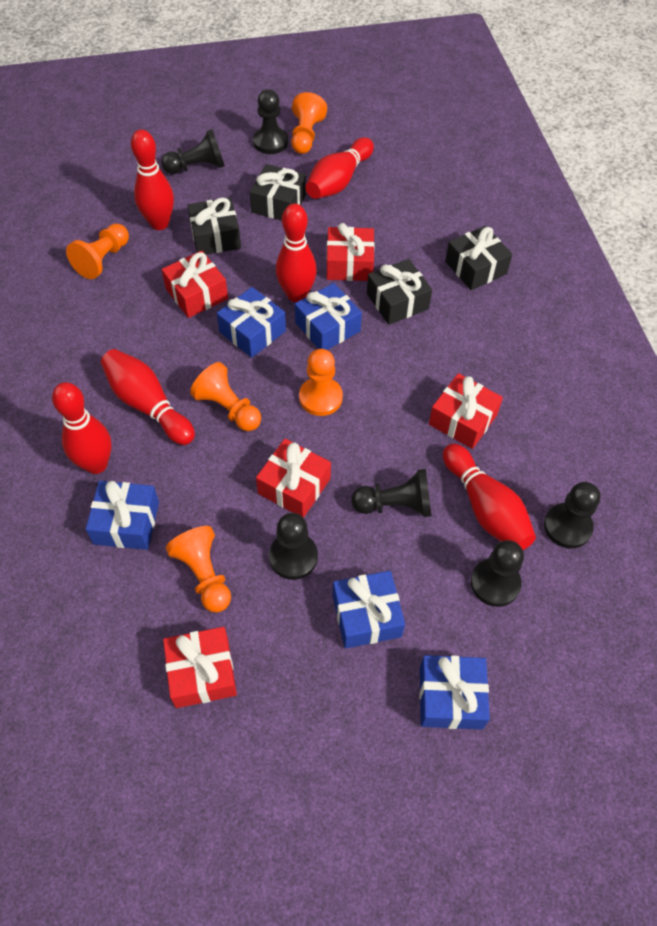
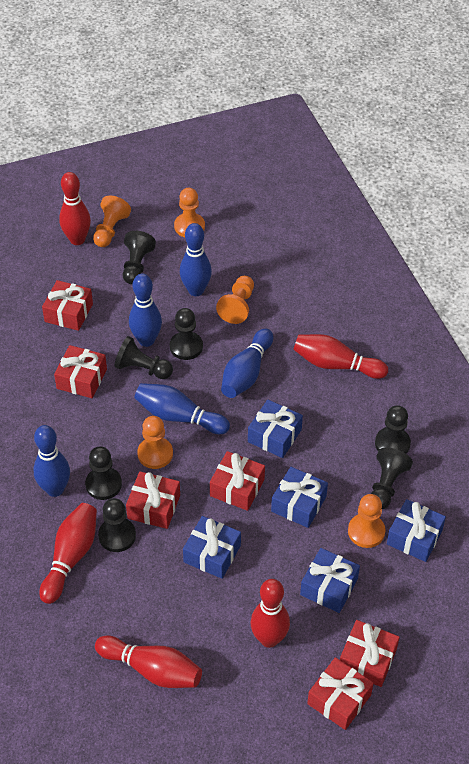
black gift: 4 -> 0
black pawn: 6 -> 7
blue bowling pin: 0 -> 5
red bowling pin: 6 -> 5
red gift: 5 -> 6

